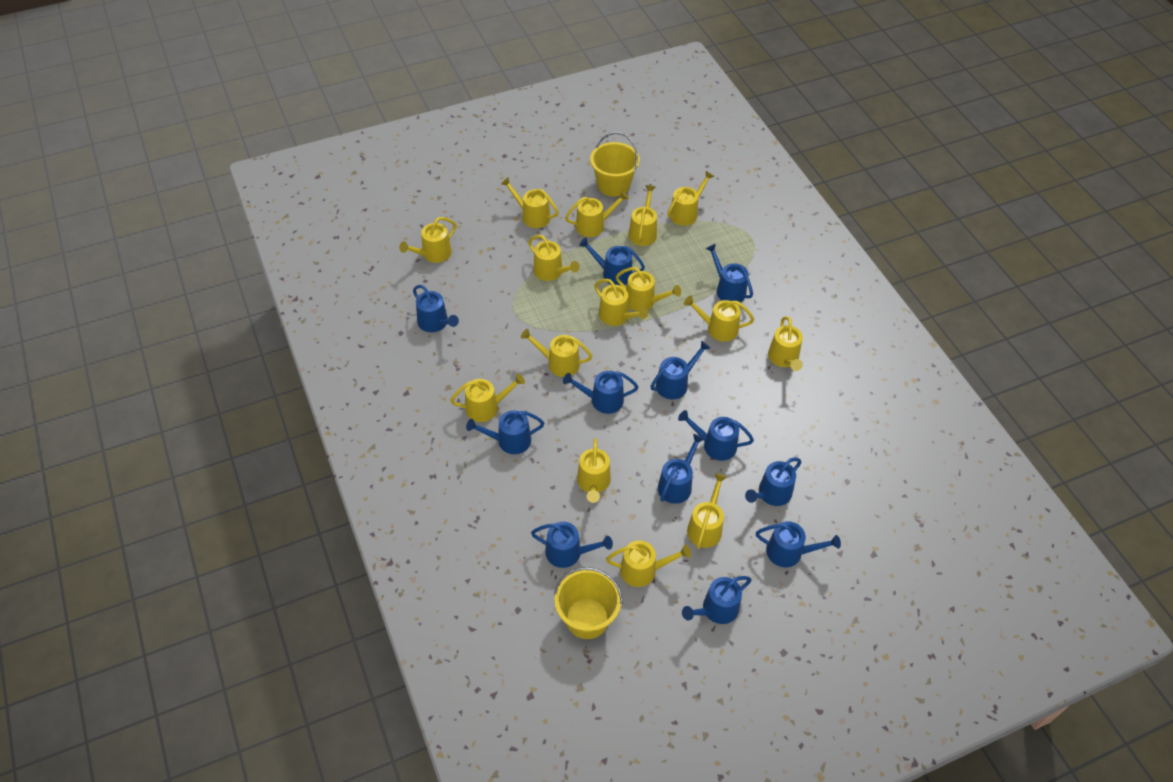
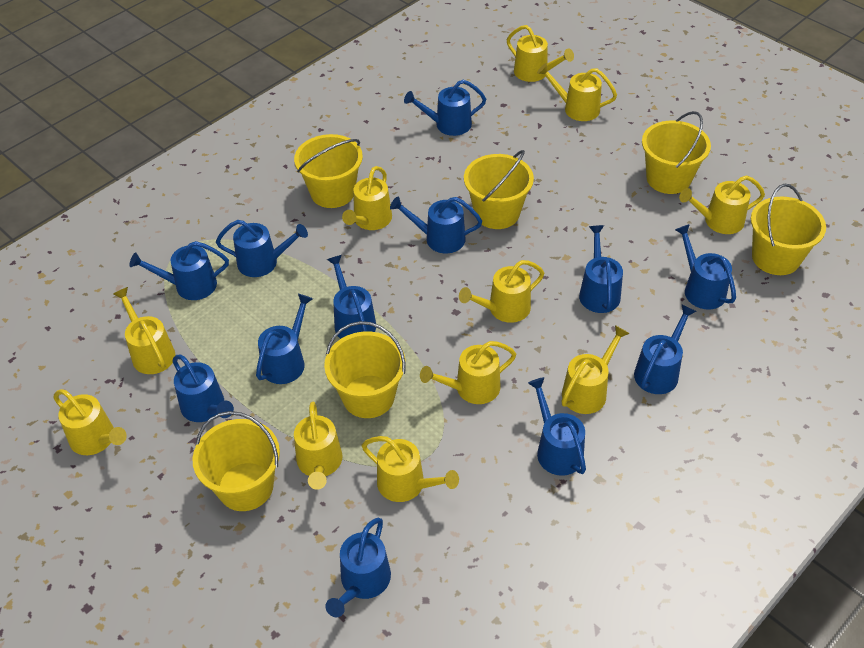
yellow bucket: 2 -> 6
yellow watering can: 15 -> 11

